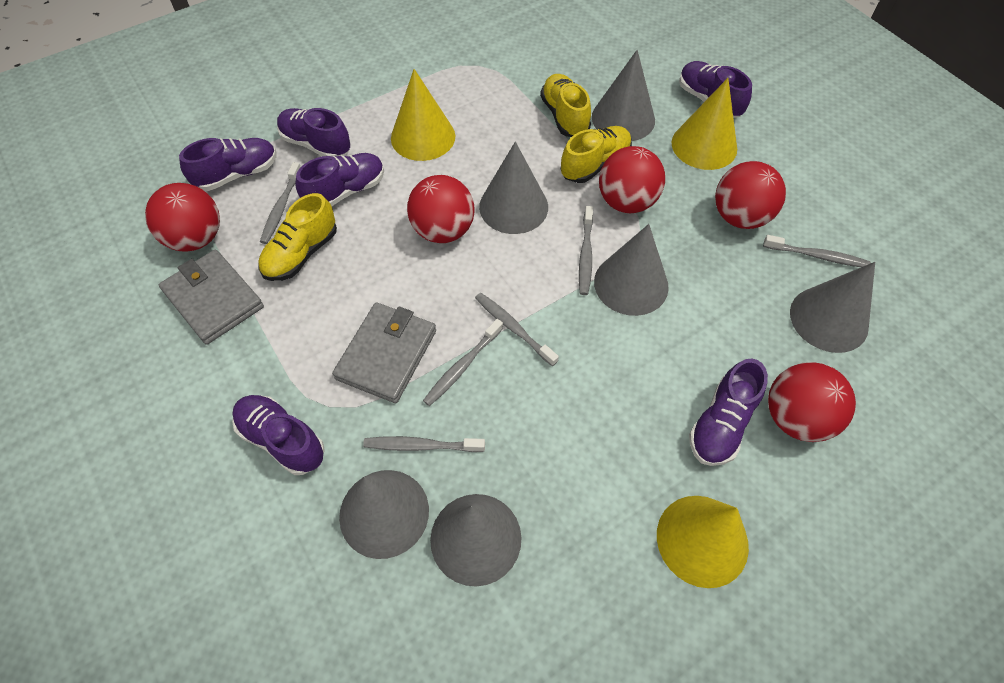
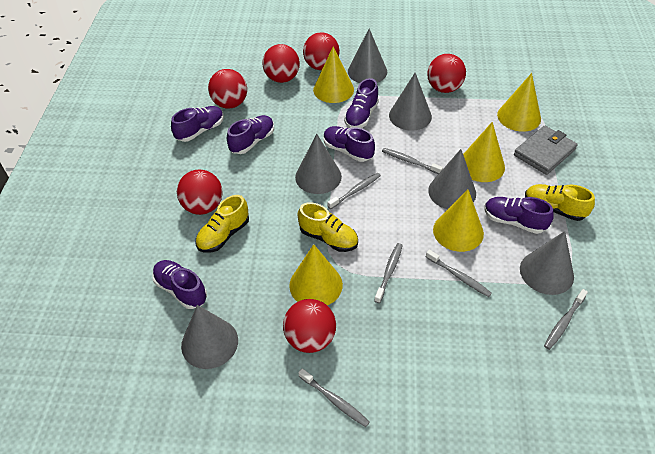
grey wallet: 2 -> 1
red ball: 5 -> 6
yellow cone: 3 -> 5

